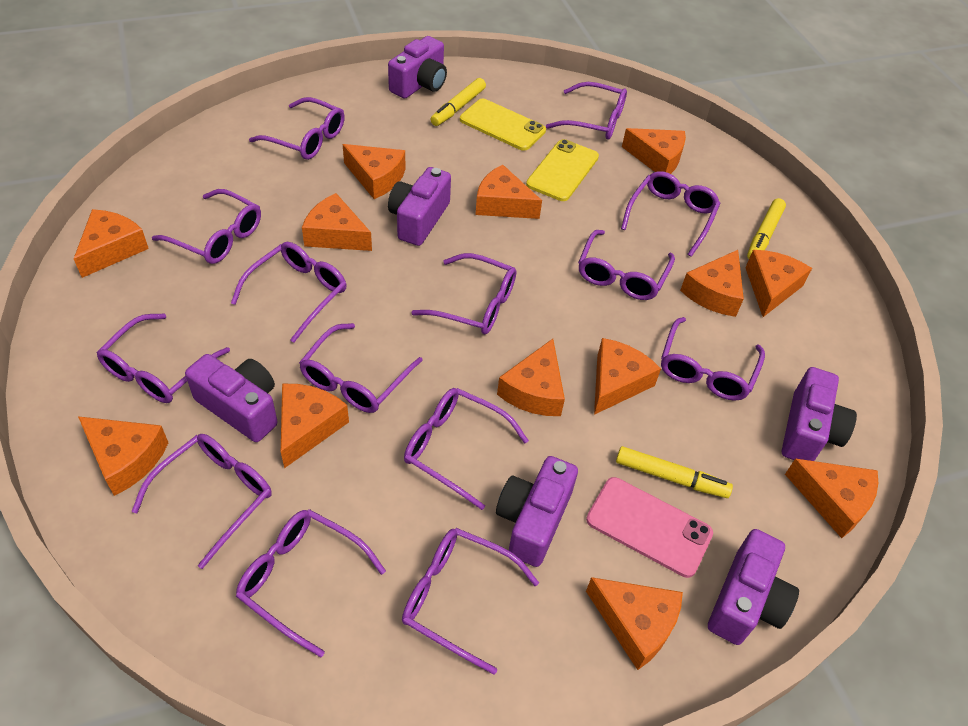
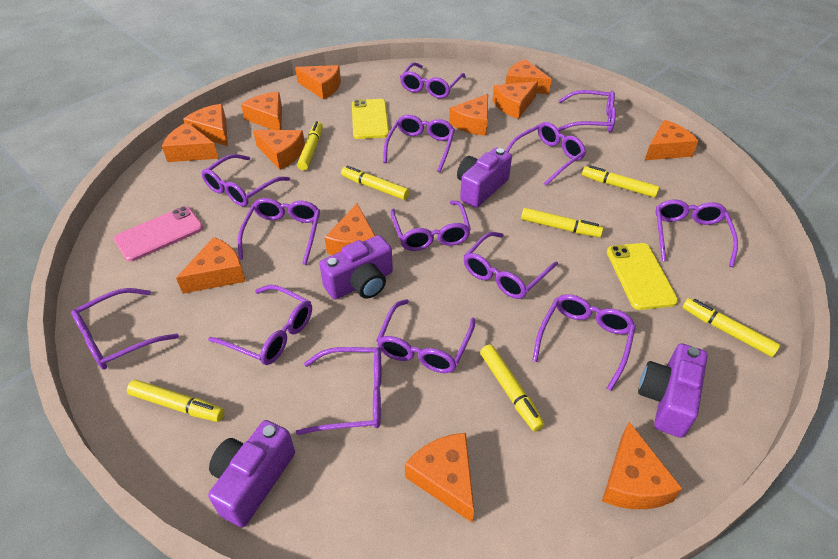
purple camera: 6 -> 4
yellow marker: 3 -> 7

